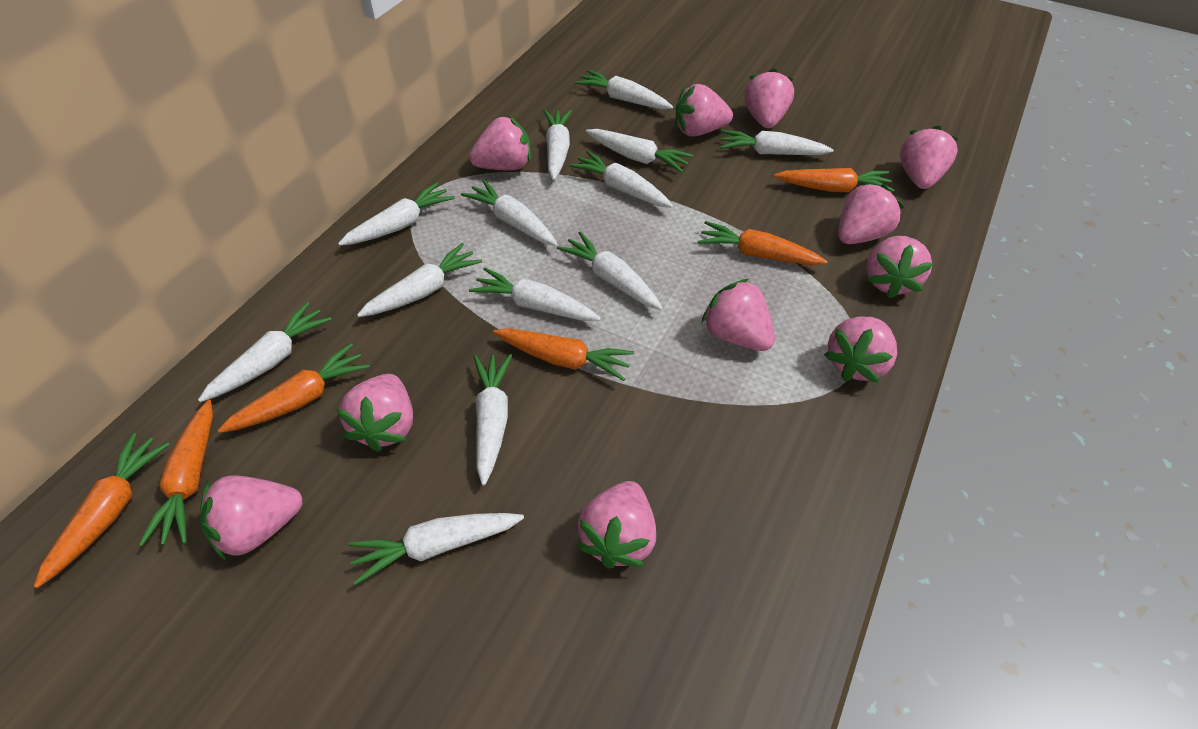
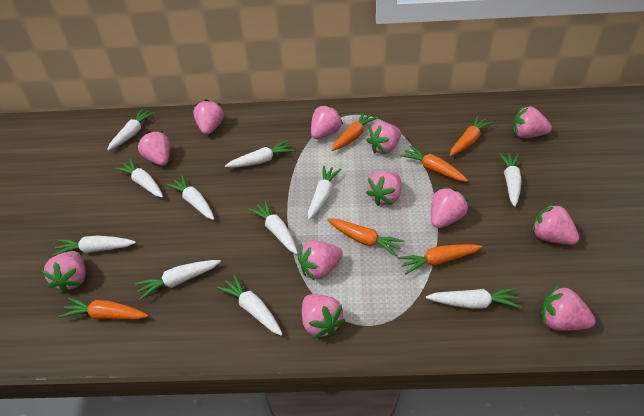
pink strawberry: 11 -> 12
white carrot: 13 -> 11

